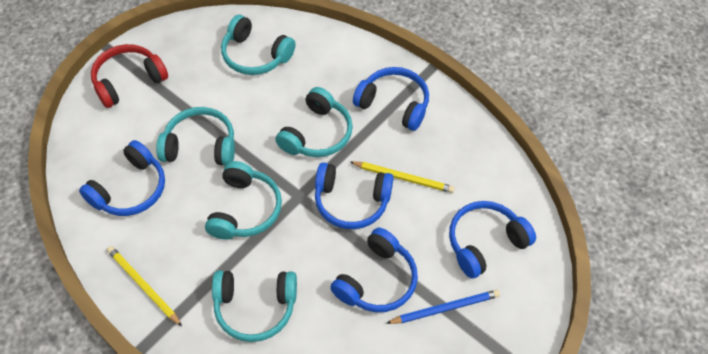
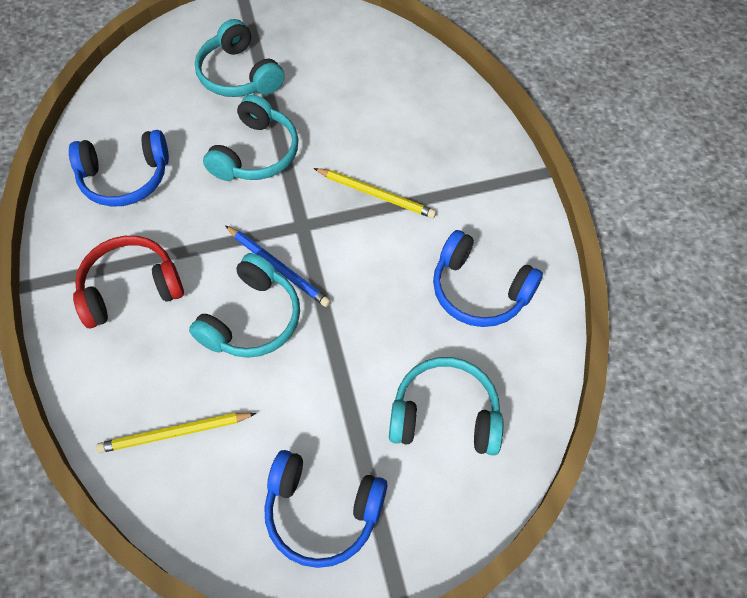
blue headphones: 5 -> 3
turquoise headphones: 5 -> 4

